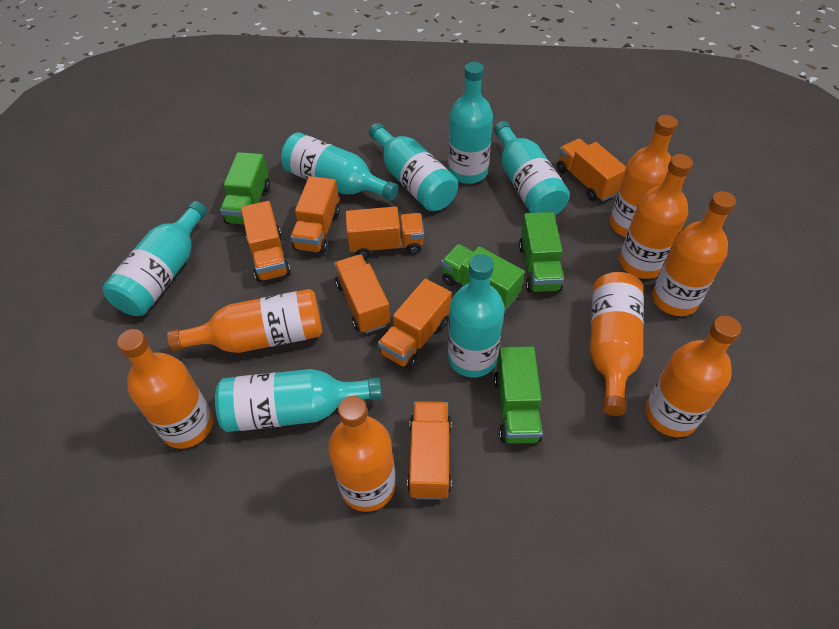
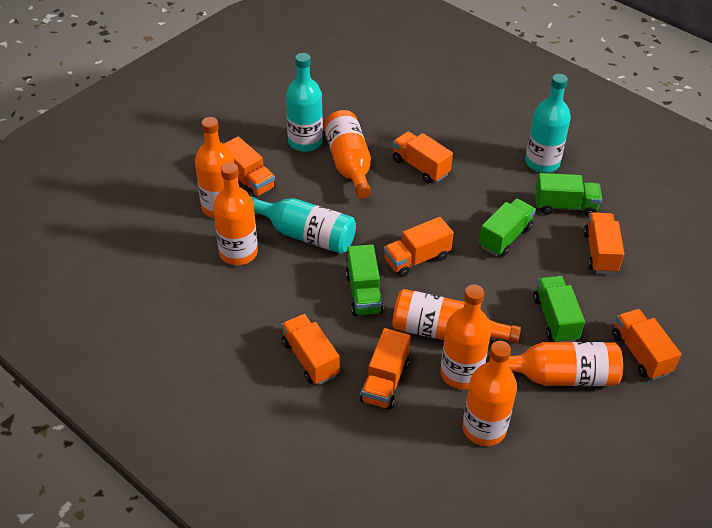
orange bottle: 8 -> 7
turquoise bottle: 7 -> 3

